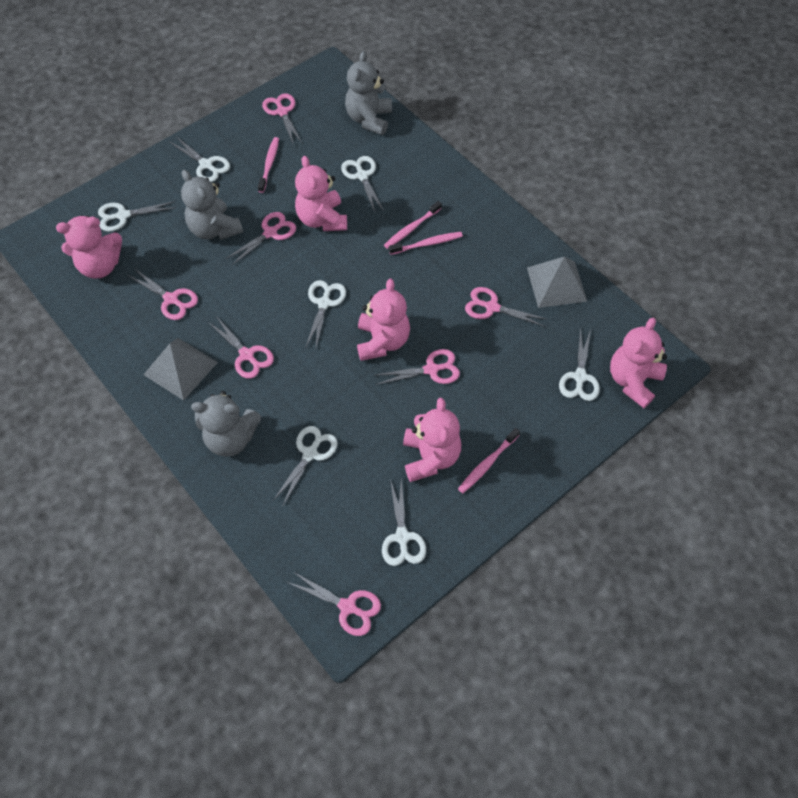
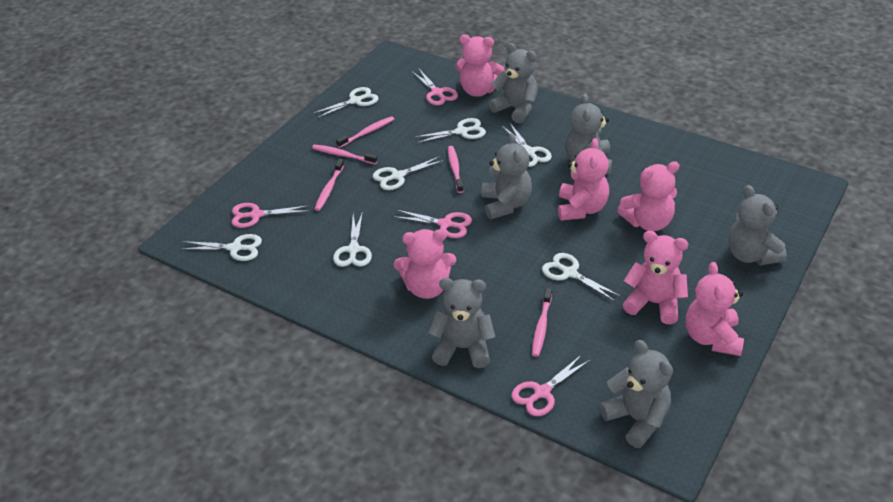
grey pyramid: 2 -> 0
grey teddy bear: 3 -> 6
pink scissors: 7 -> 4
pink teddy bear: 5 -> 6
pink toothbrush: 4 -> 5

